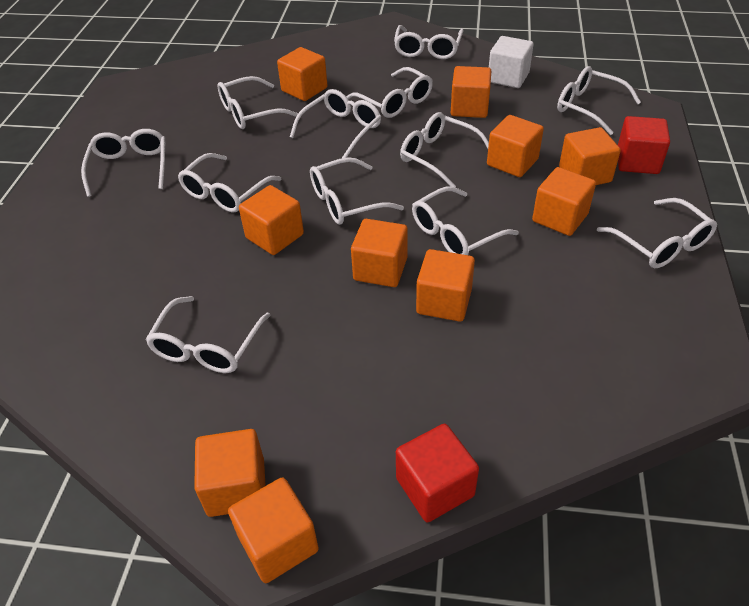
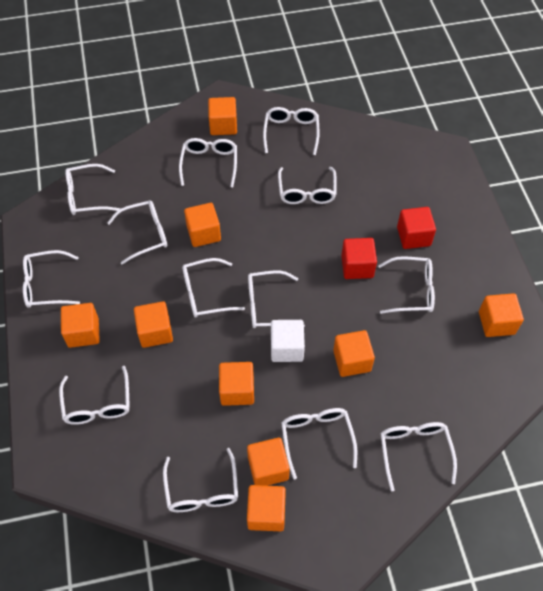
orange cube: 10 -> 9
white glasses: 12 -> 13

